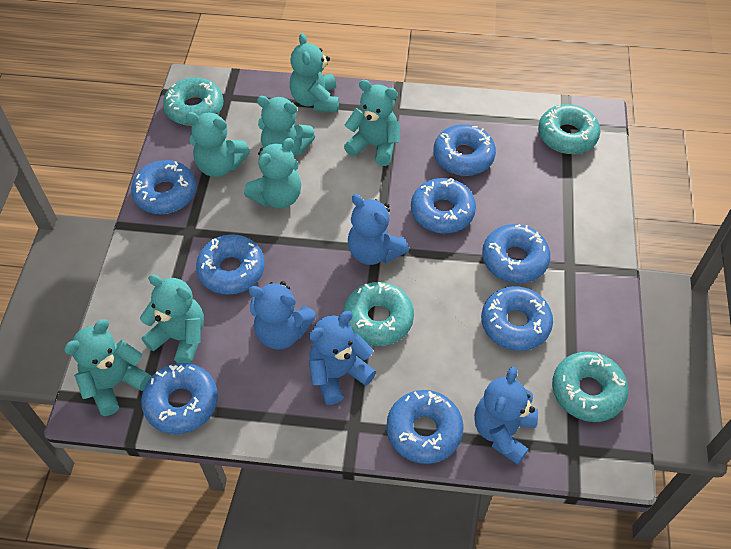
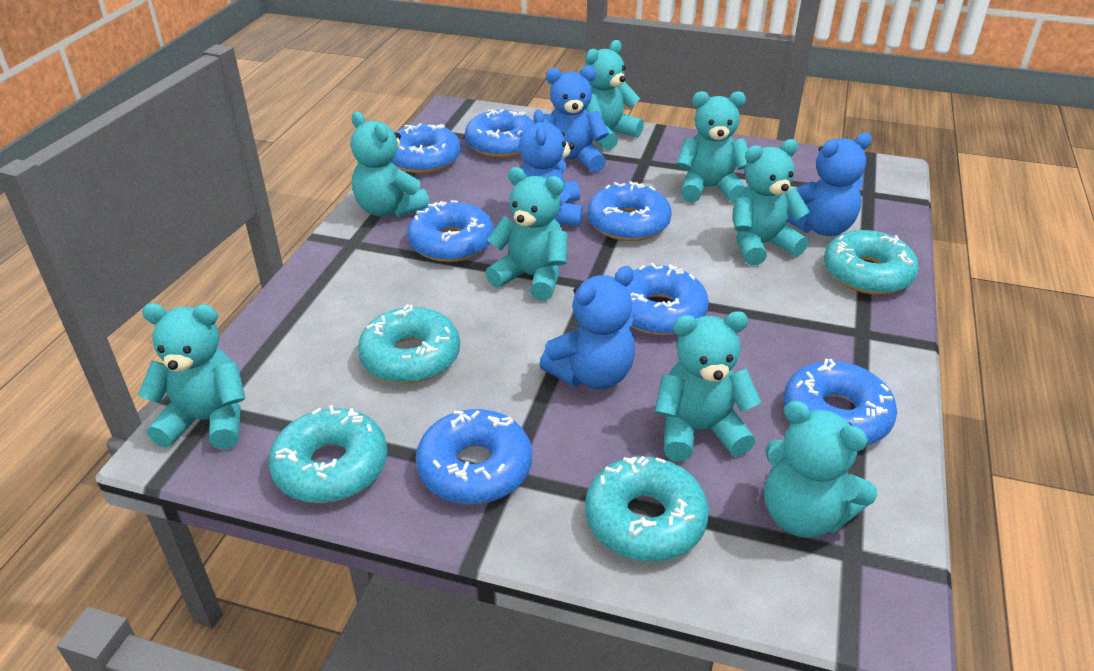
blue donut: 8 -> 7
turquoise teddy bear: 7 -> 8

